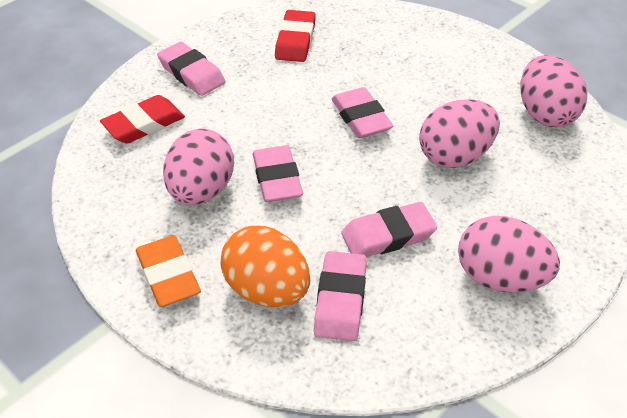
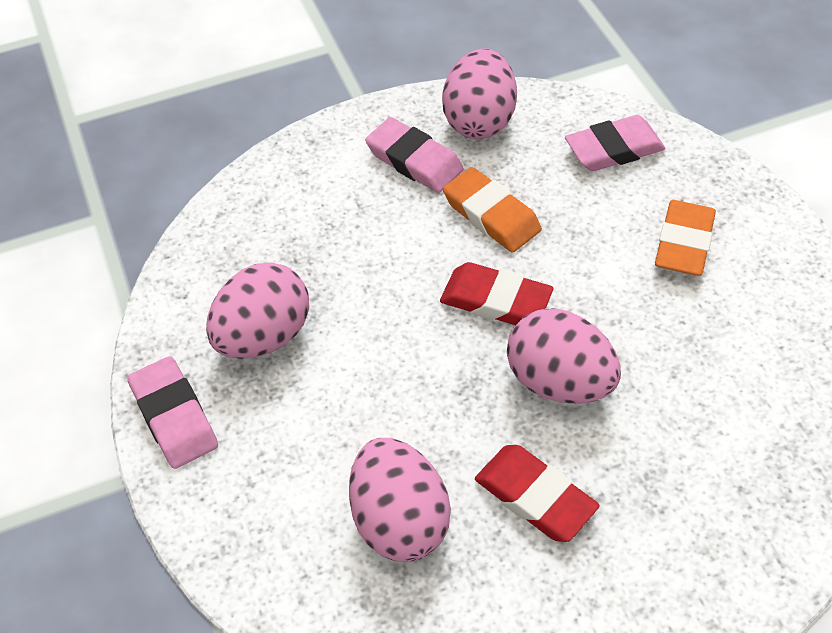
orange egg: 1 -> 0
orange eraser: 1 -> 2
pink eraser: 5 -> 3

